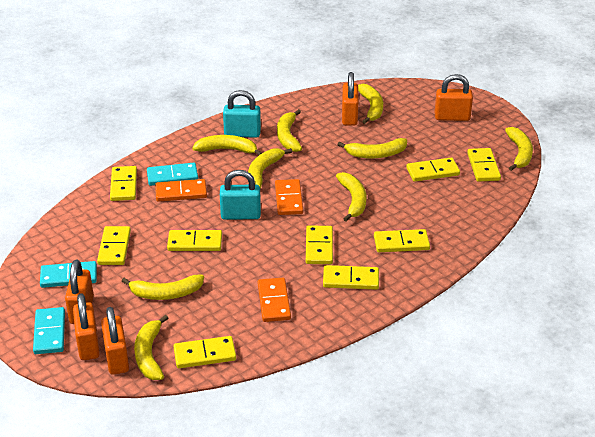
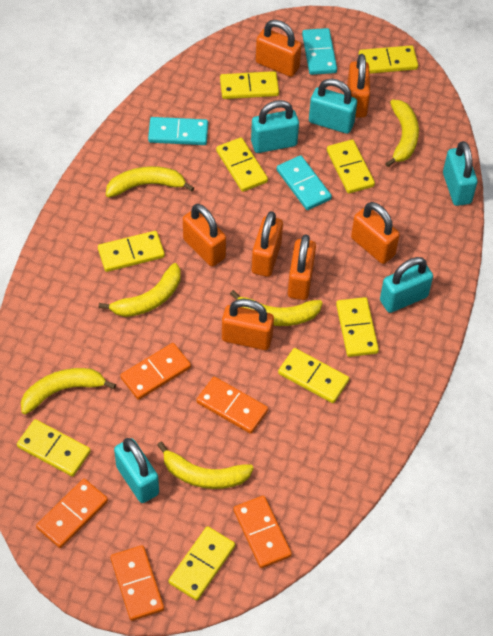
orange domino: 3 -> 5
orange padlock: 5 -> 7
turquoise padlock: 2 -> 5
yellow banana: 9 -> 6

